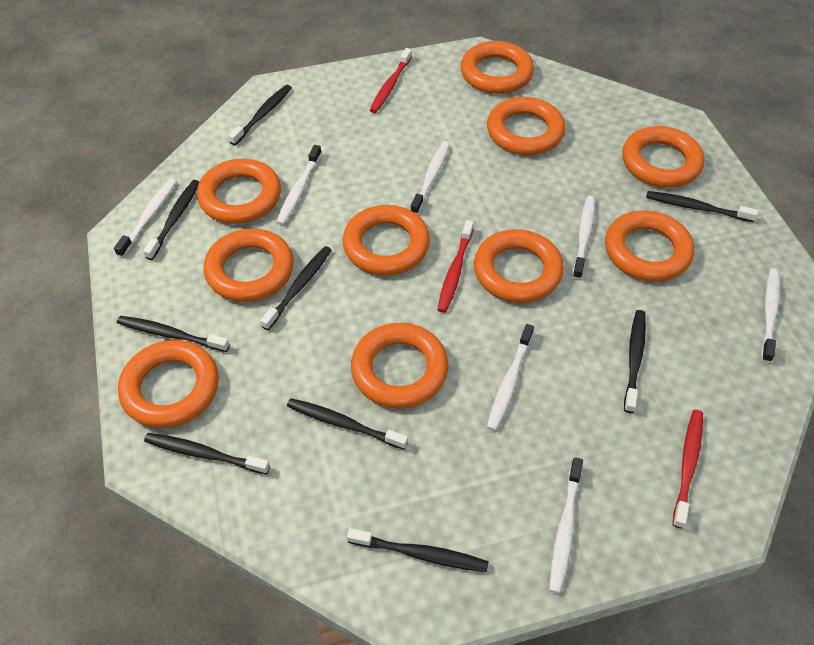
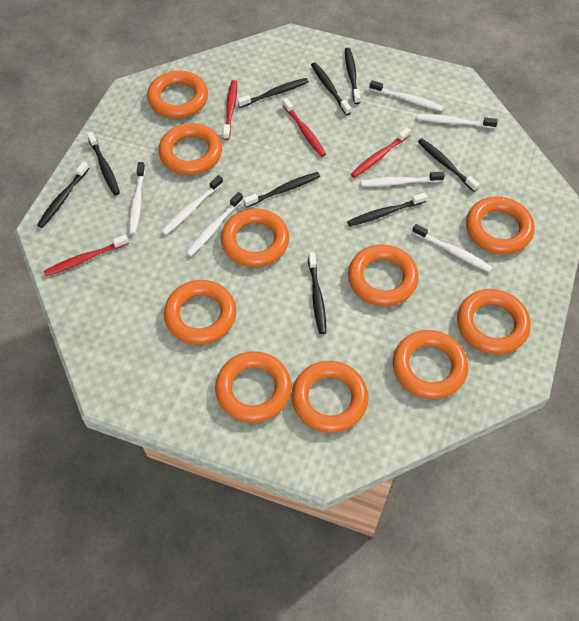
red toothbrush: 3 -> 4

